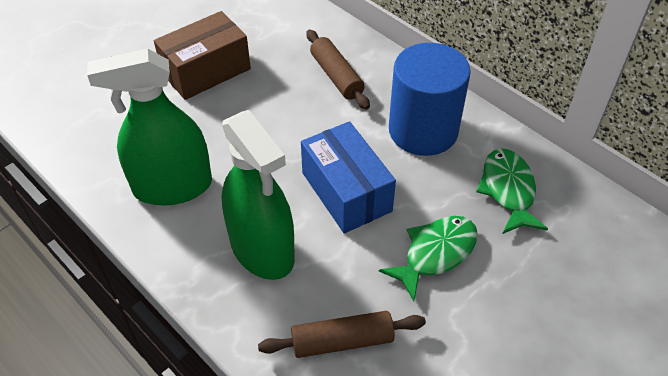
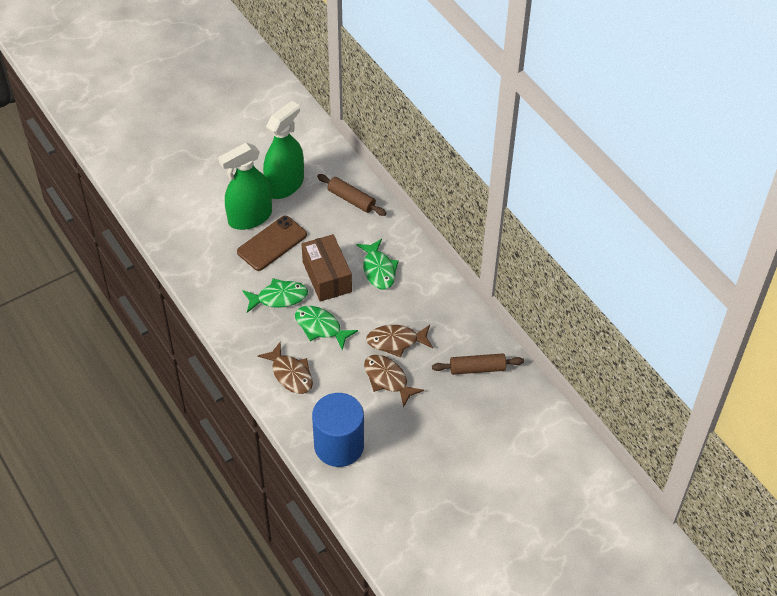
blue box: 1 -> 0
brown fish: 0 -> 3
brown phone: 0 -> 1
green fish: 2 -> 3

